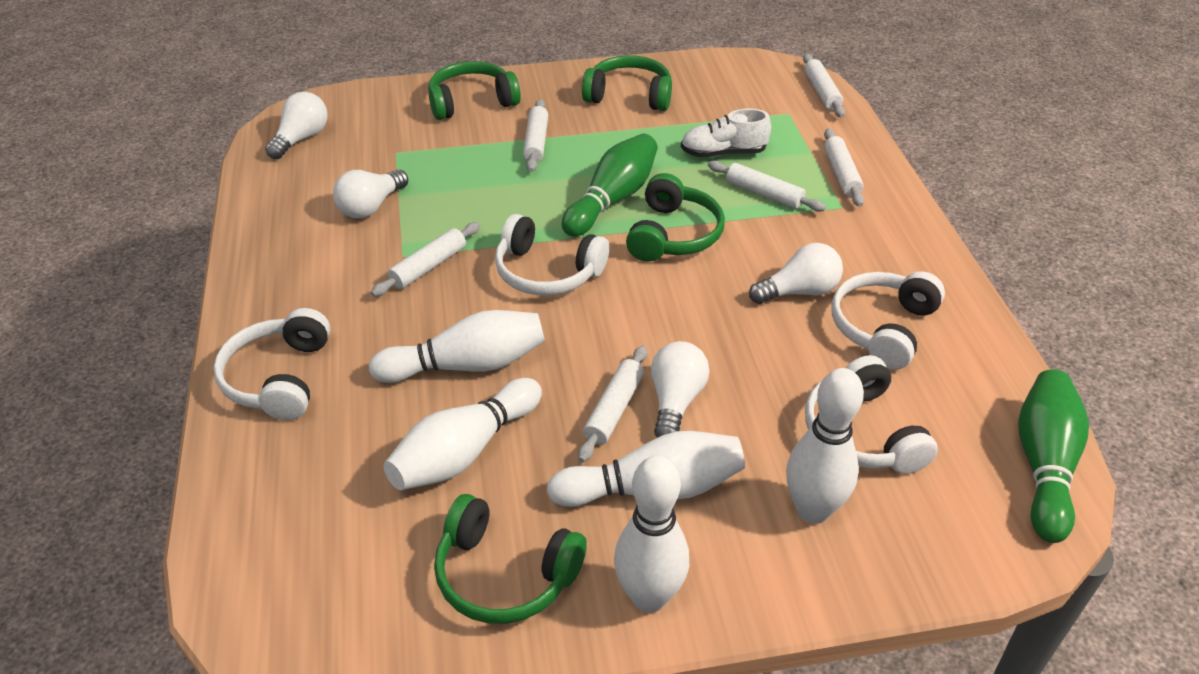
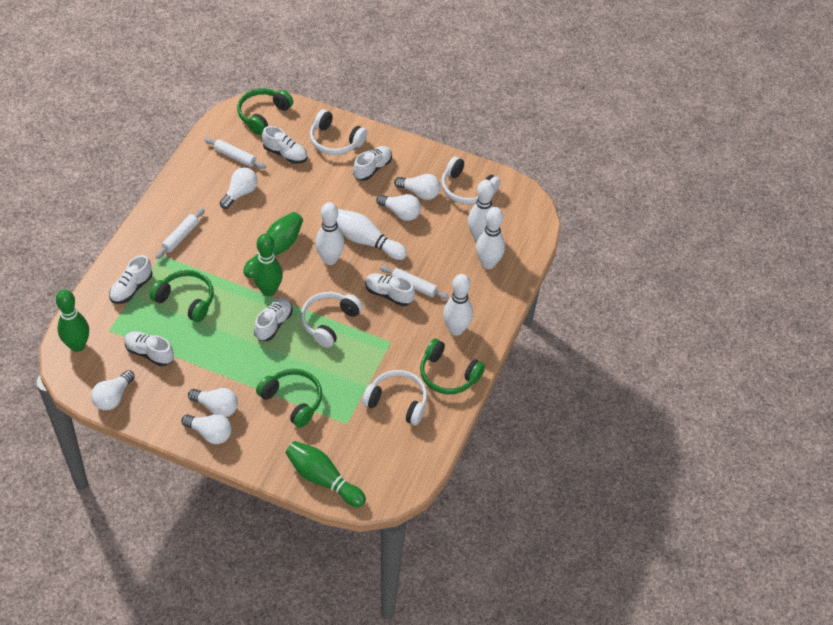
green bowling pin: 2 -> 4
white light bulb: 4 -> 6
white rolling pin: 6 -> 3
white shoe: 1 -> 6

